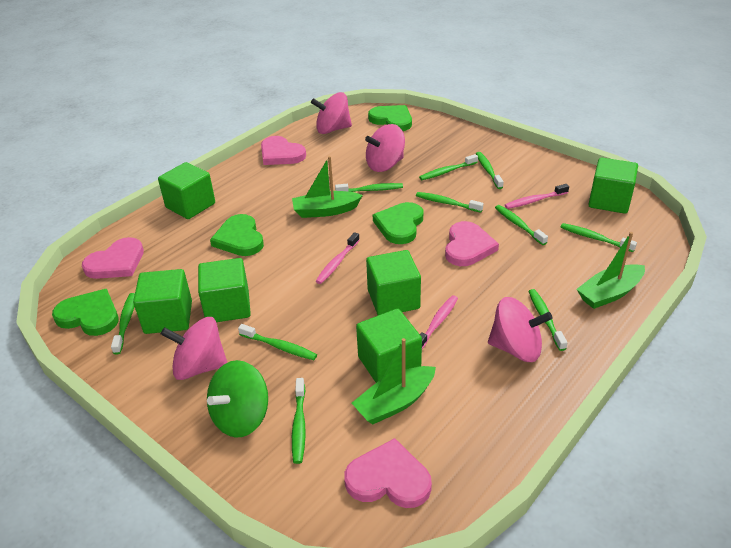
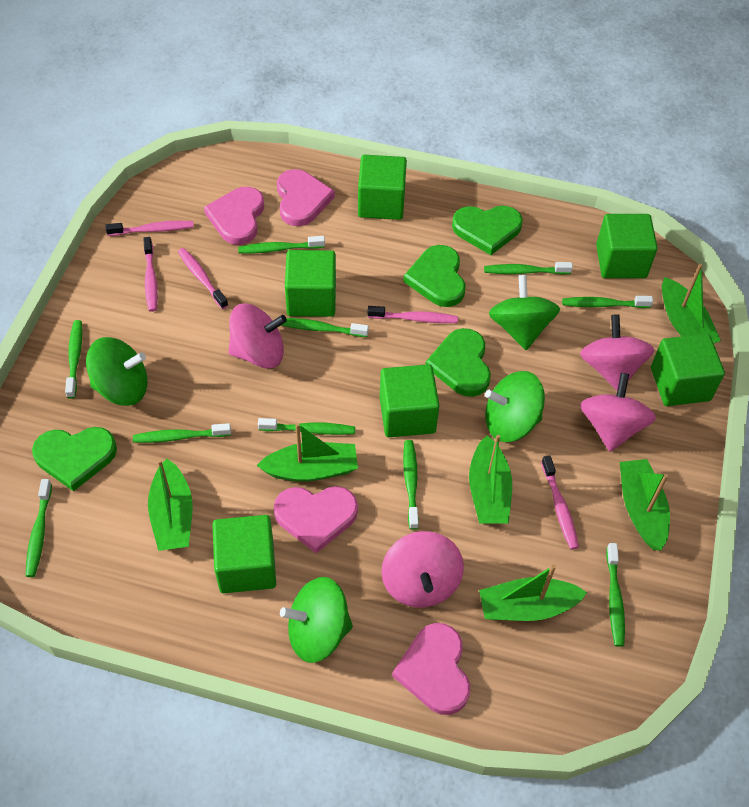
green boat: 3 -> 6
green spinning top: 1 -> 4
pink toothbrush: 3 -> 5

